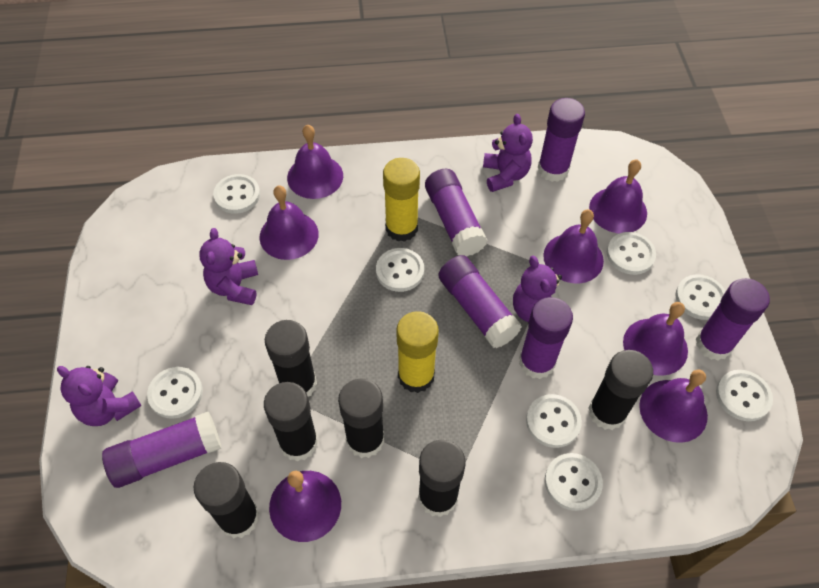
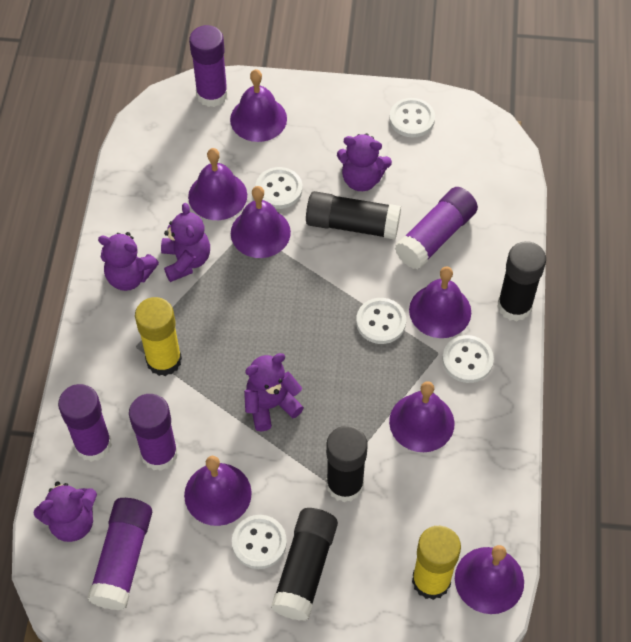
black glue stick: 6 -> 4
purple glue stick: 6 -> 5
purple teddy bear: 4 -> 5
white button: 8 -> 5

